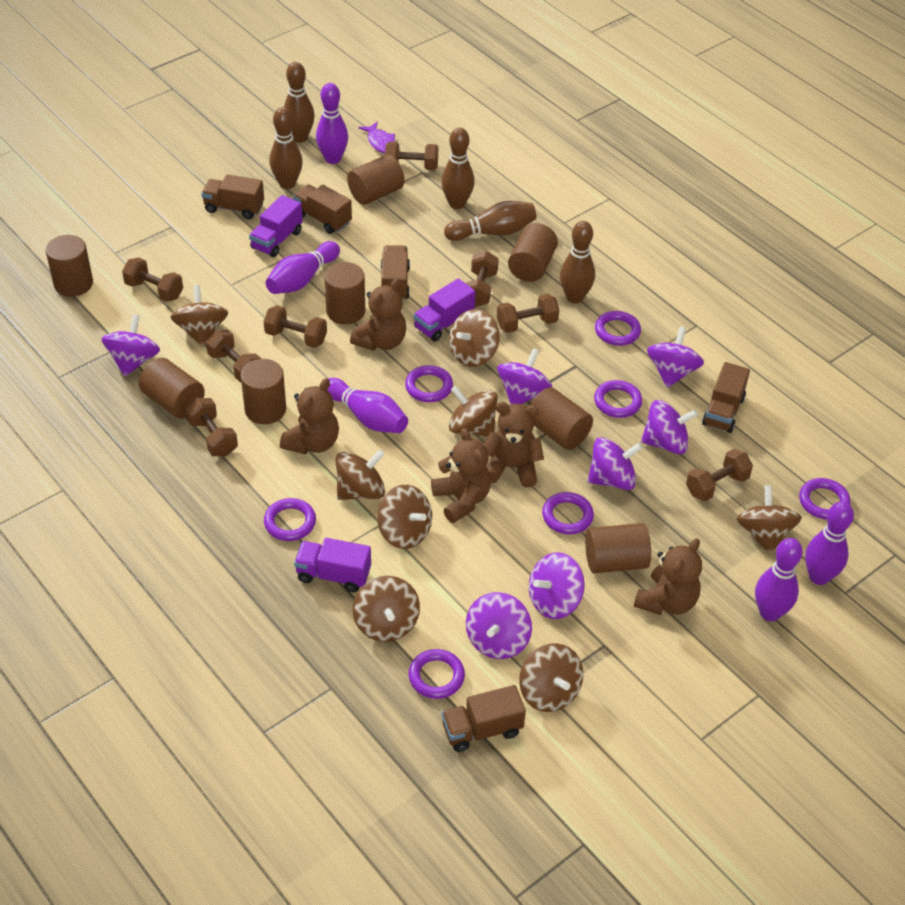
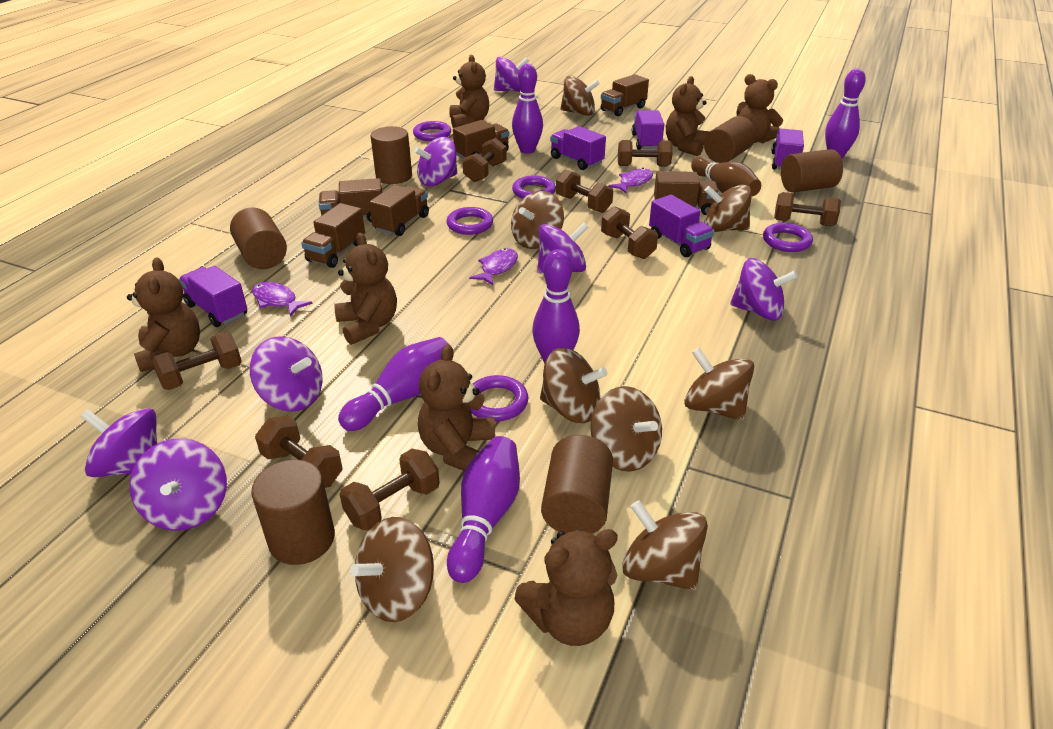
brown bowling pin: 5 -> 1
brown cylinder: 8 -> 6
brown teddy bear: 5 -> 7
brown truck: 5 -> 6
purple fish: 1 -> 3
purple ring: 7 -> 5
purple truck: 3 -> 5

